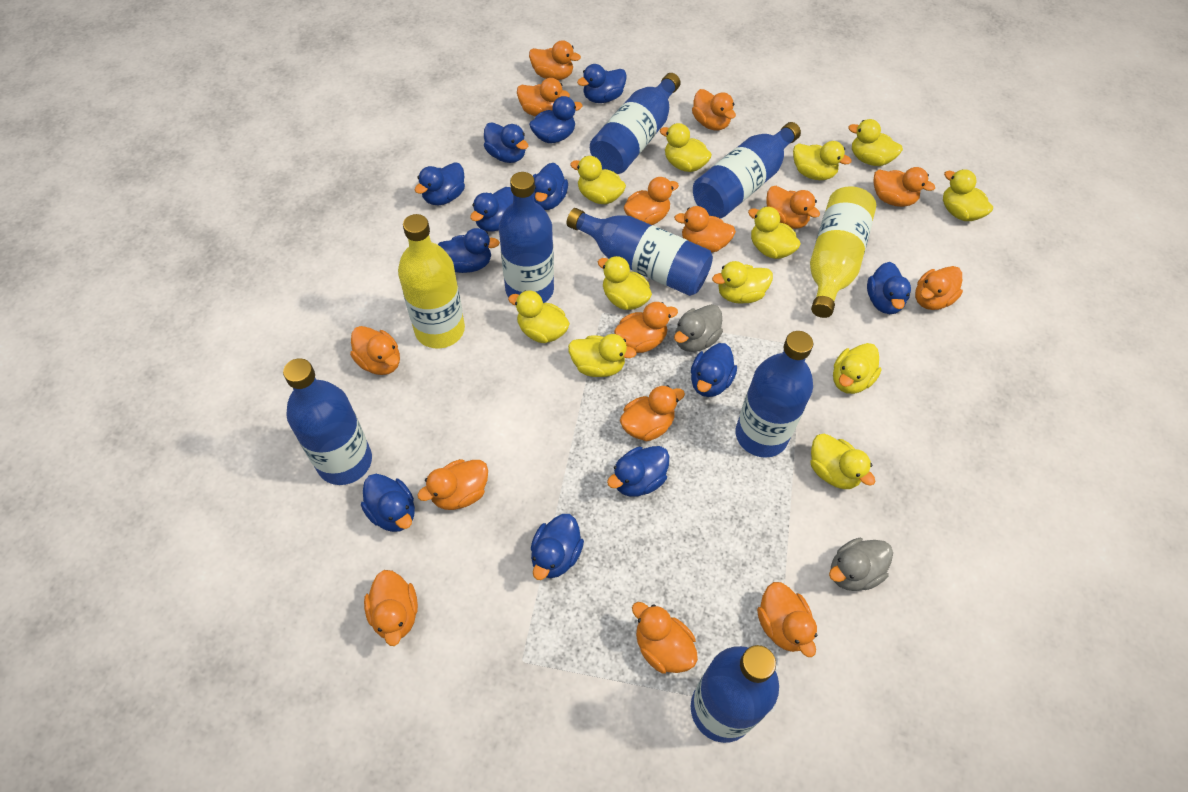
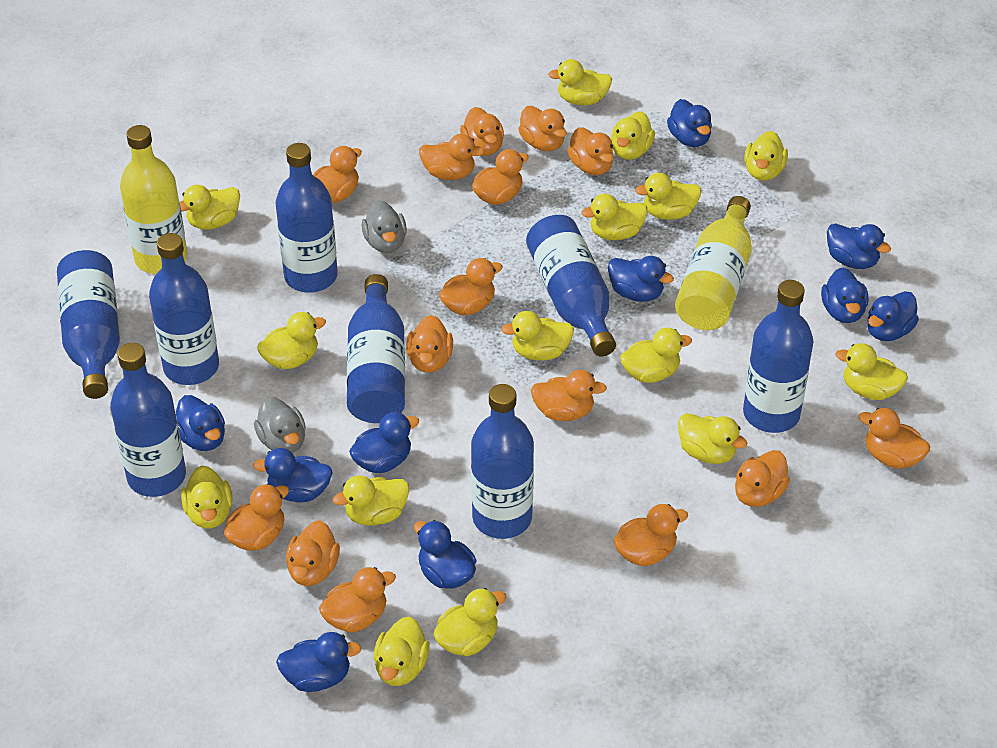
blue bottle: 7 -> 8
blue duck: 12 -> 10
yellow duck: 12 -> 15

